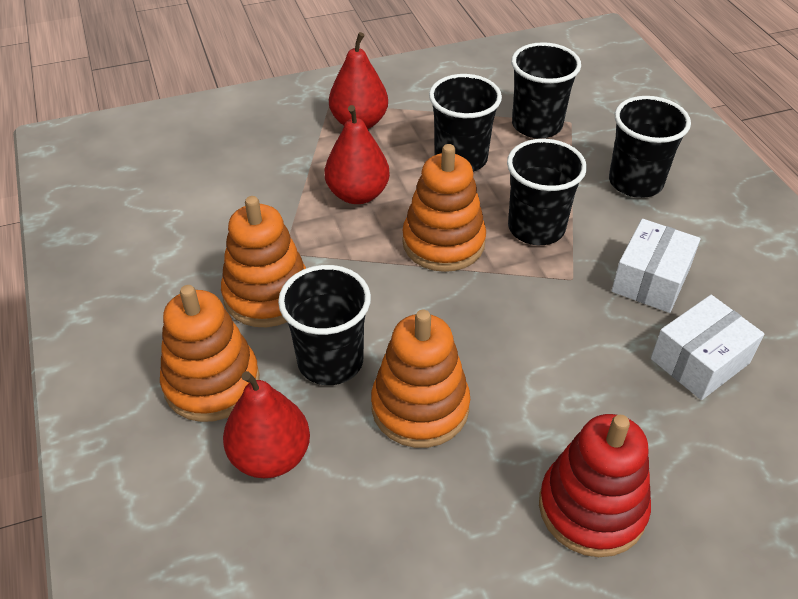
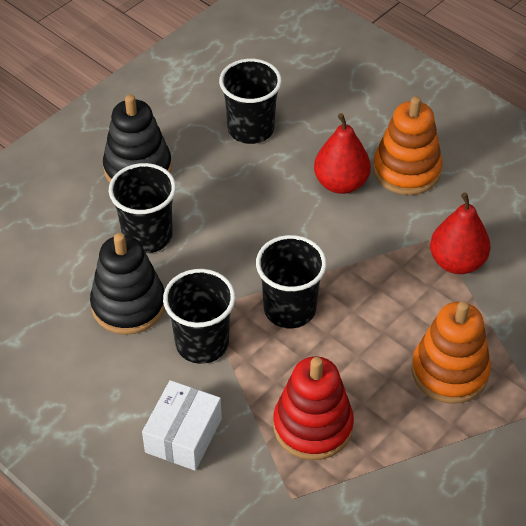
black cup: 5 -> 4
black stacking toy: 0 -> 2
orange stacking toy: 4 -> 2
red pear: 3 -> 2
white box: 2 -> 1

